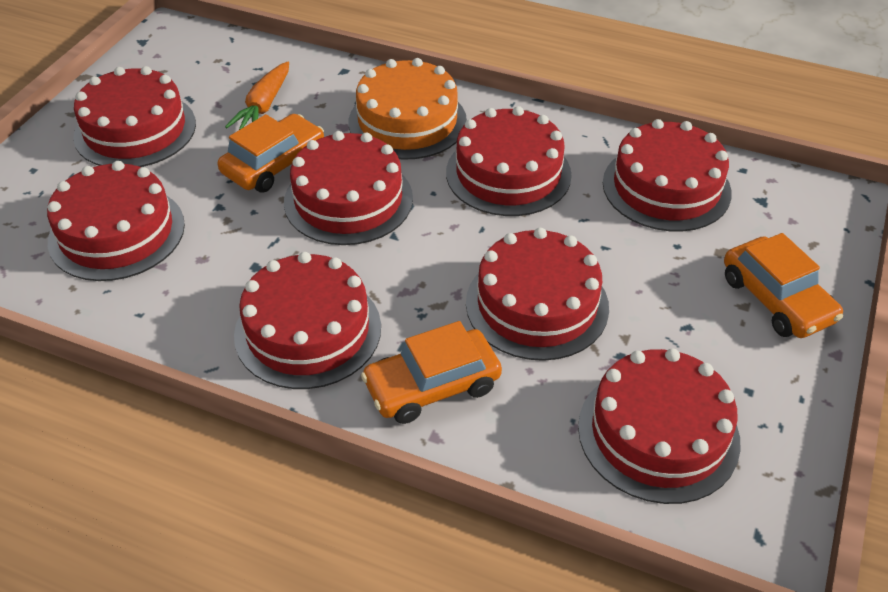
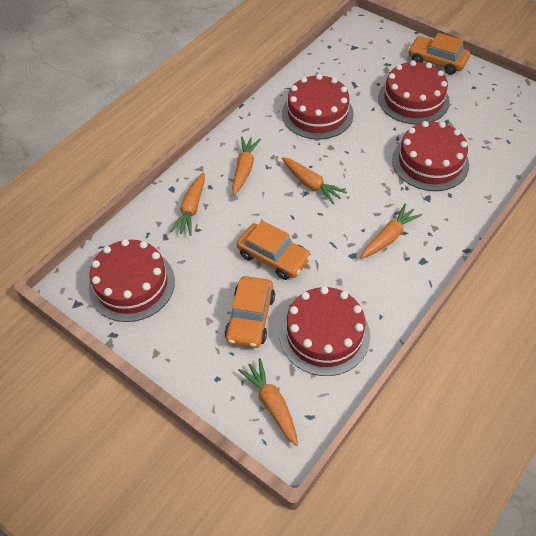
orange cake: 1 -> 0
orange carrot: 1 -> 5
red cake: 8 -> 5

